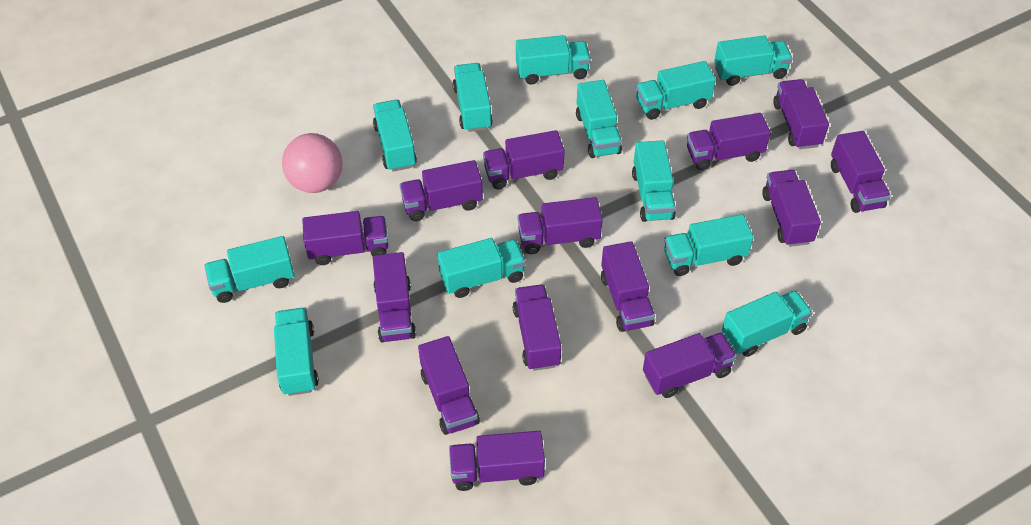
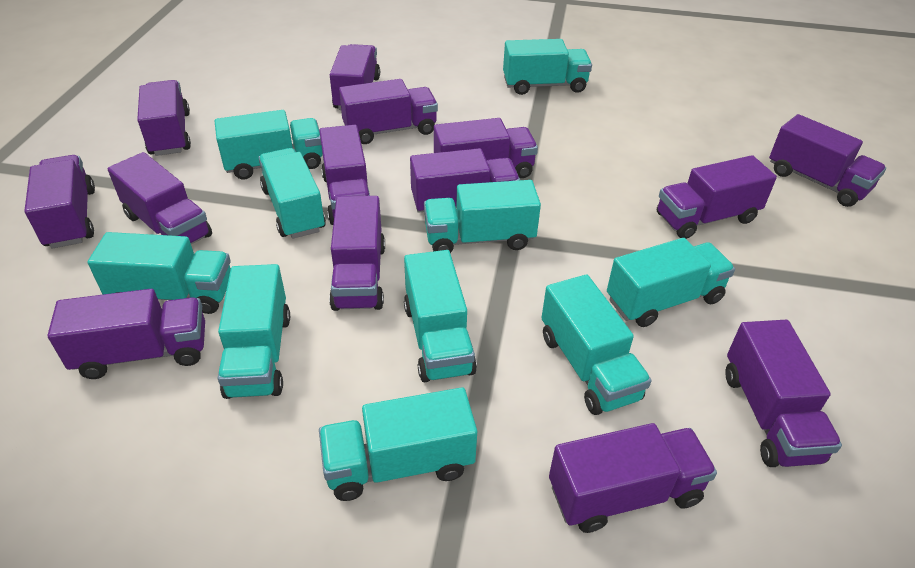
pink ball: 1 -> 0
turquoise truck: 12 -> 10

